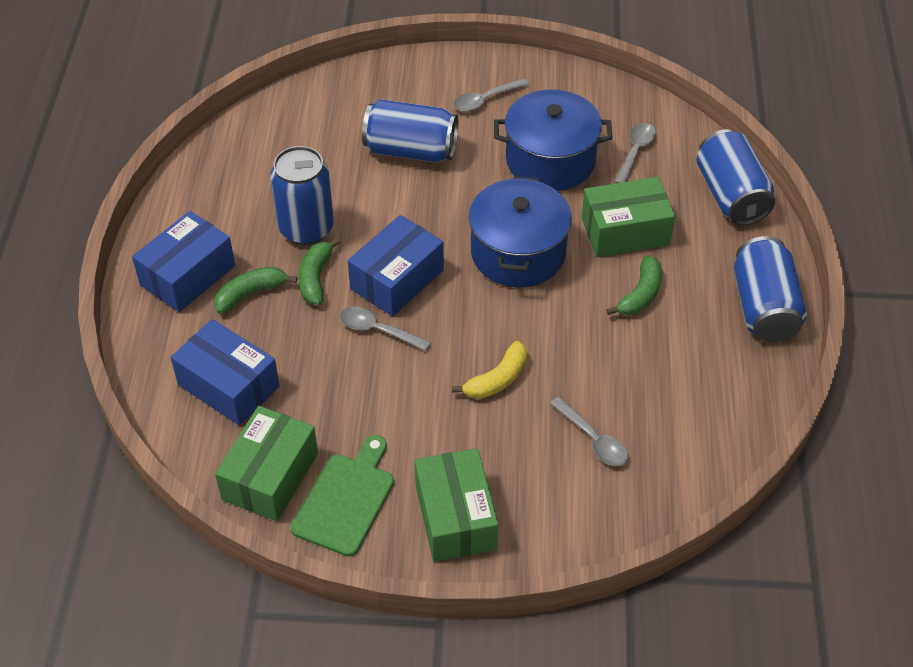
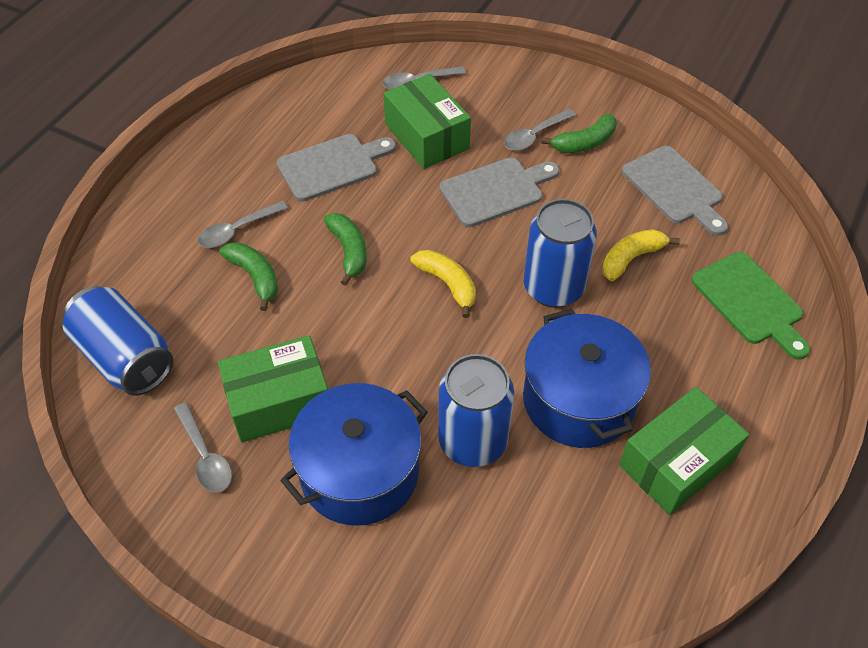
blue box: 3 -> 0
blue can: 4 -> 3
grey cutting board: 0 -> 3
yellow banana: 1 -> 2

